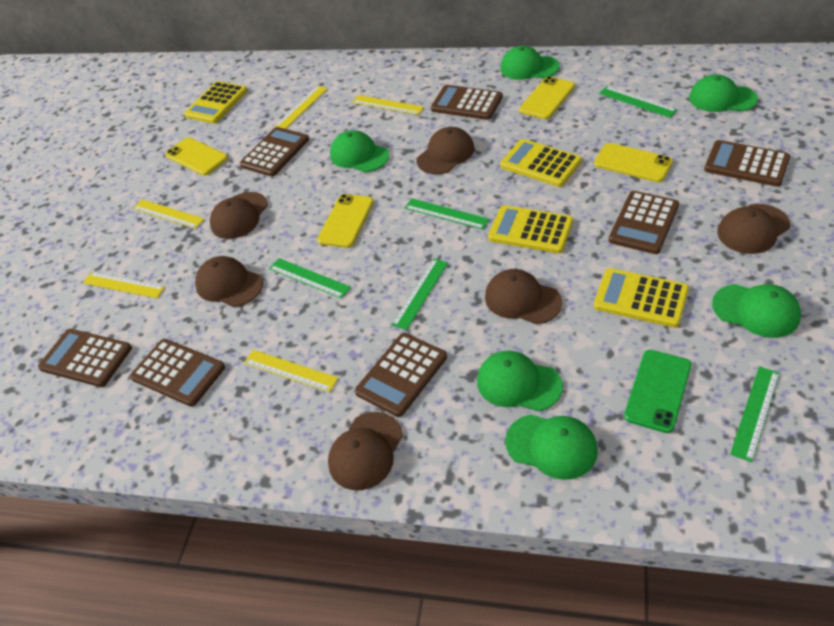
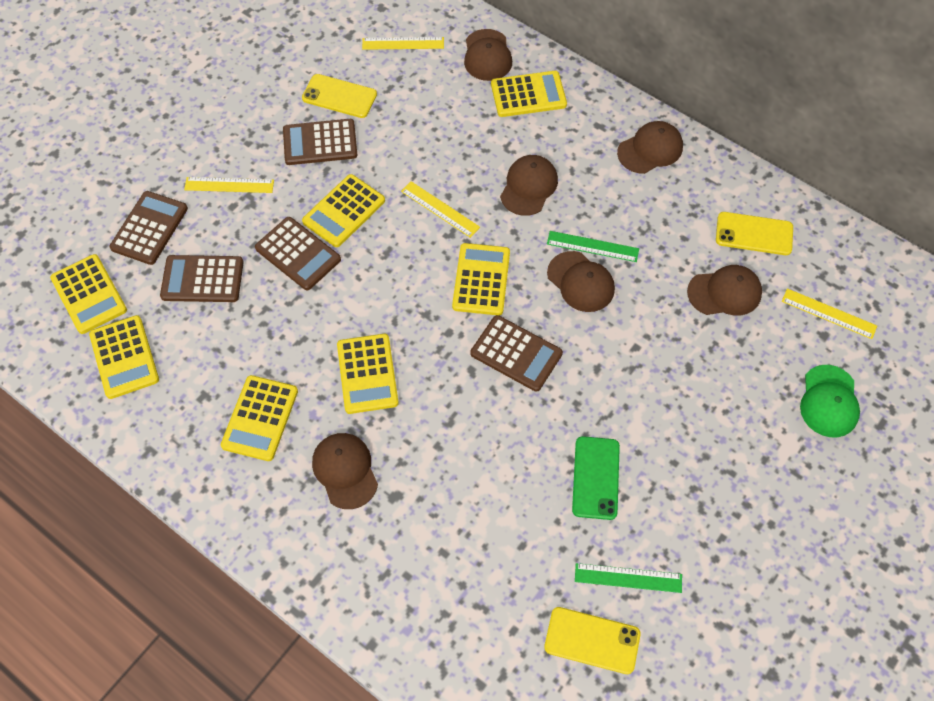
brown calculator: 7 -> 5
green cap: 6 -> 1
green ruler: 5 -> 2
yellow calculator: 4 -> 7
yellow phone: 4 -> 3
yellow ruler: 5 -> 4

